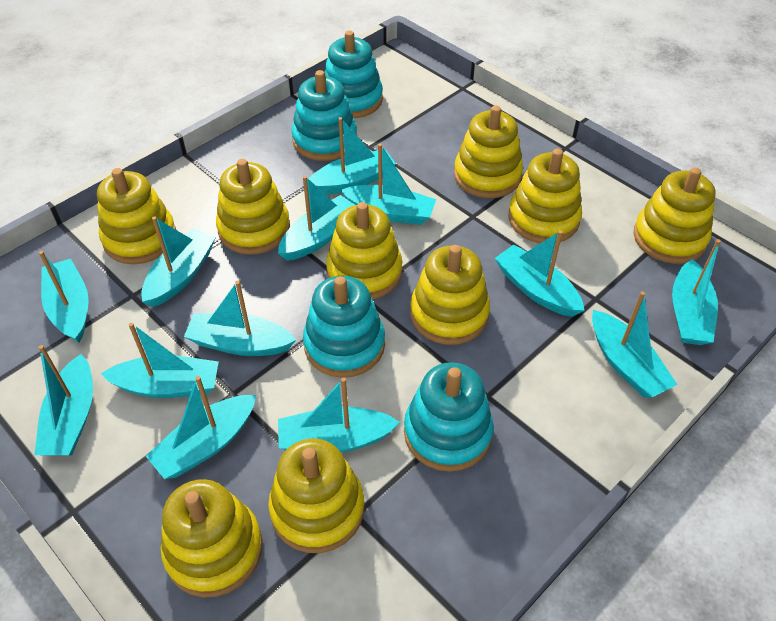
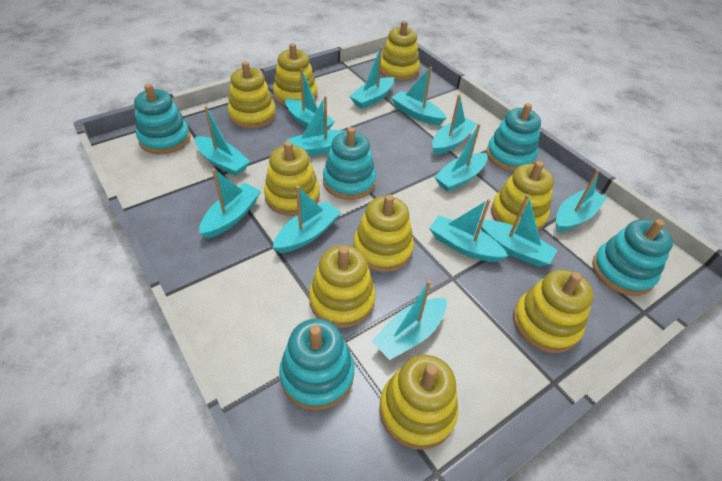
turquoise stacking toy: 4 -> 5

